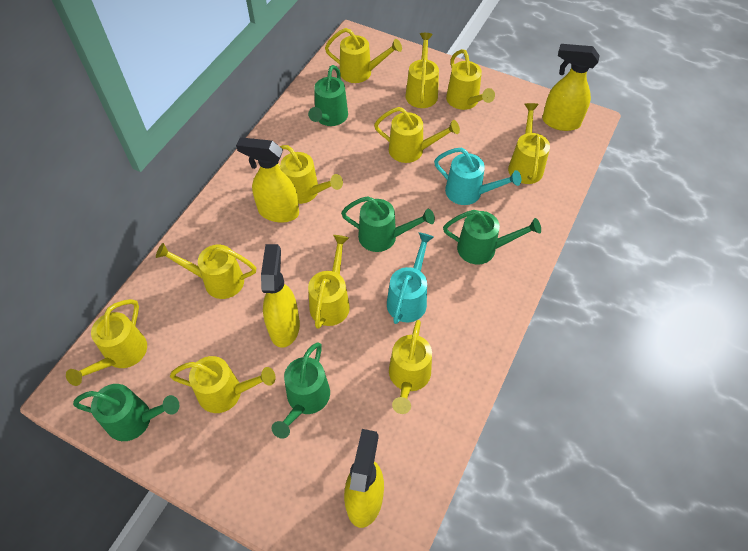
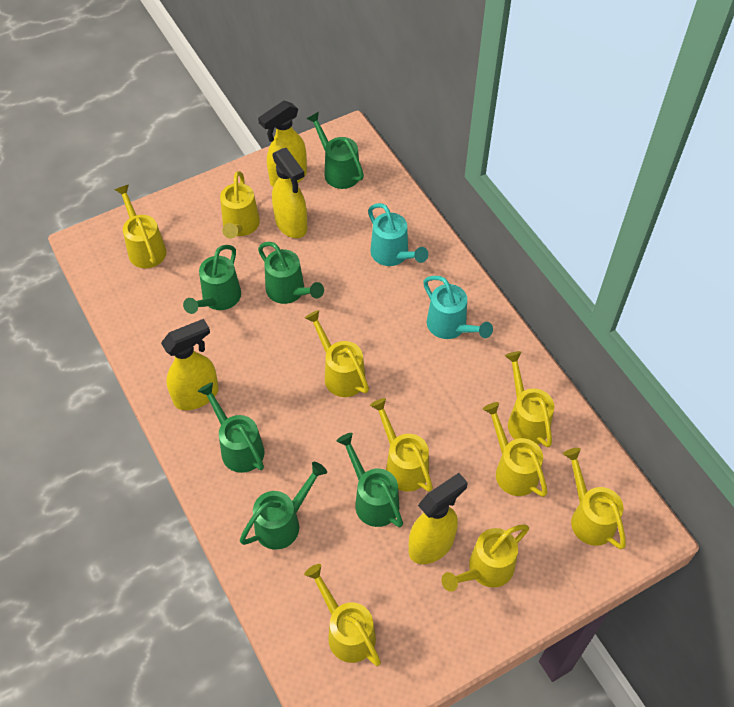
green watering can: 5 -> 6
yellow watering can: 11 -> 9

